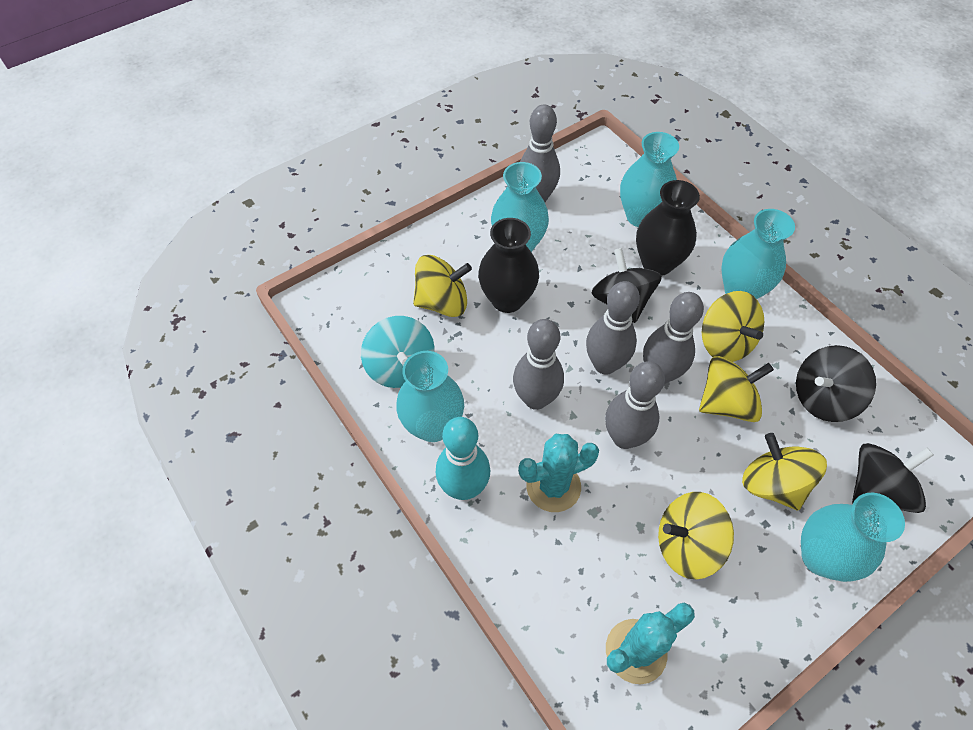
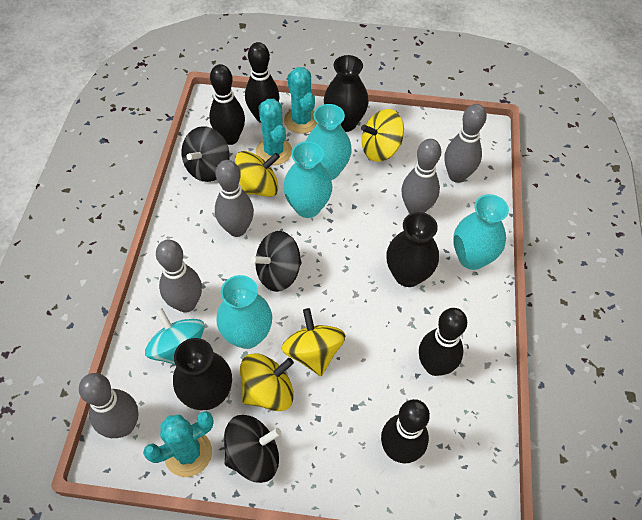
black bowling pin: 0 -> 4
black vase: 2 -> 3
turquoise bowling pin: 1 -> 0
turquoise cactus: 2 -> 3
turquoise vase: 5 -> 4
yellow spinning top: 5 -> 4

